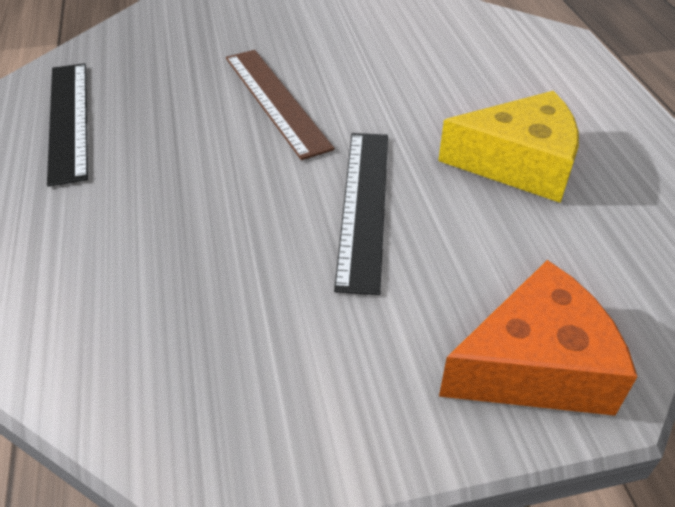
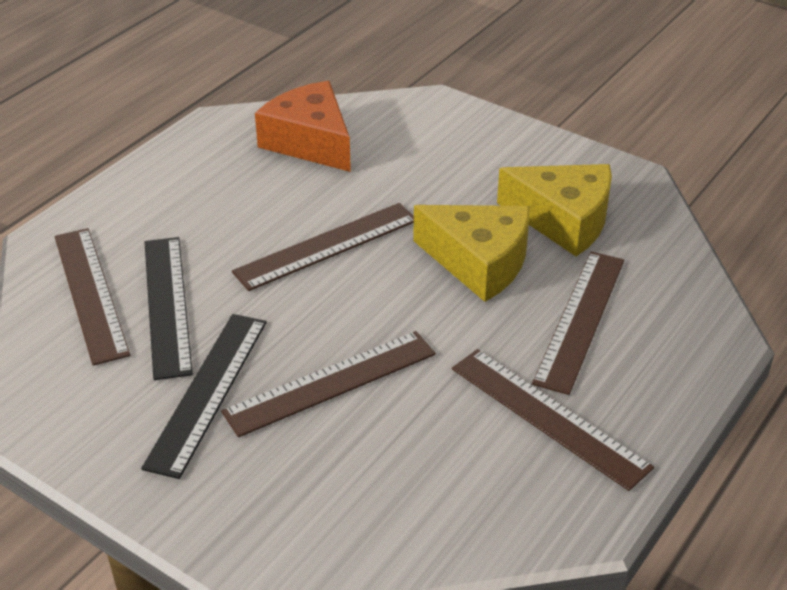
brown ruler: 1 -> 5
yellow cheese: 1 -> 2

